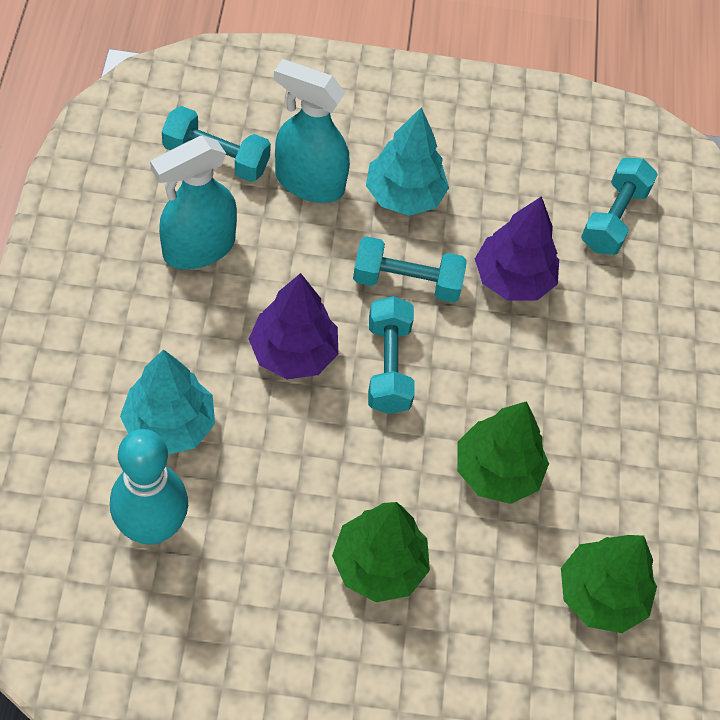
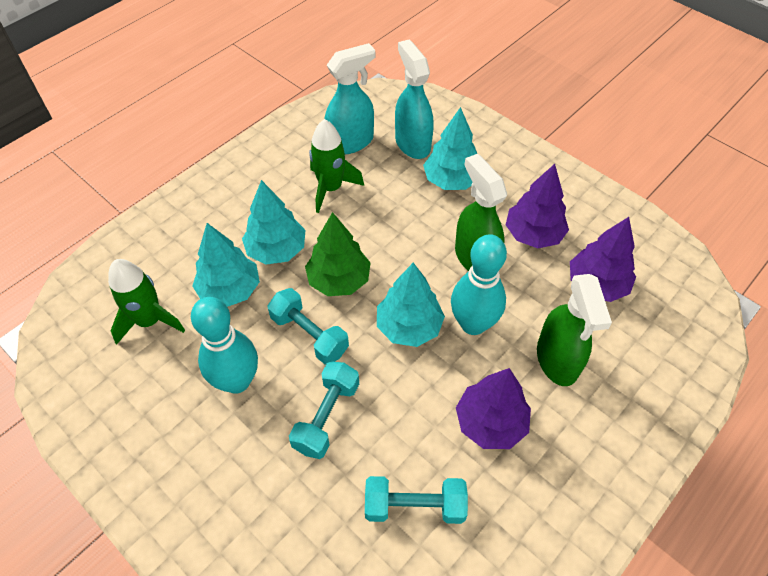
green rocket: 0 -> 2
green spray bottle: 0 -> 2
green tree: 3 -> 1
purple tree: 2 -> 3
turquoise bowling pin: 1 -> 2
turquoise dumbbell: 4 -> 3
turquoise tree: 2 -> 4

